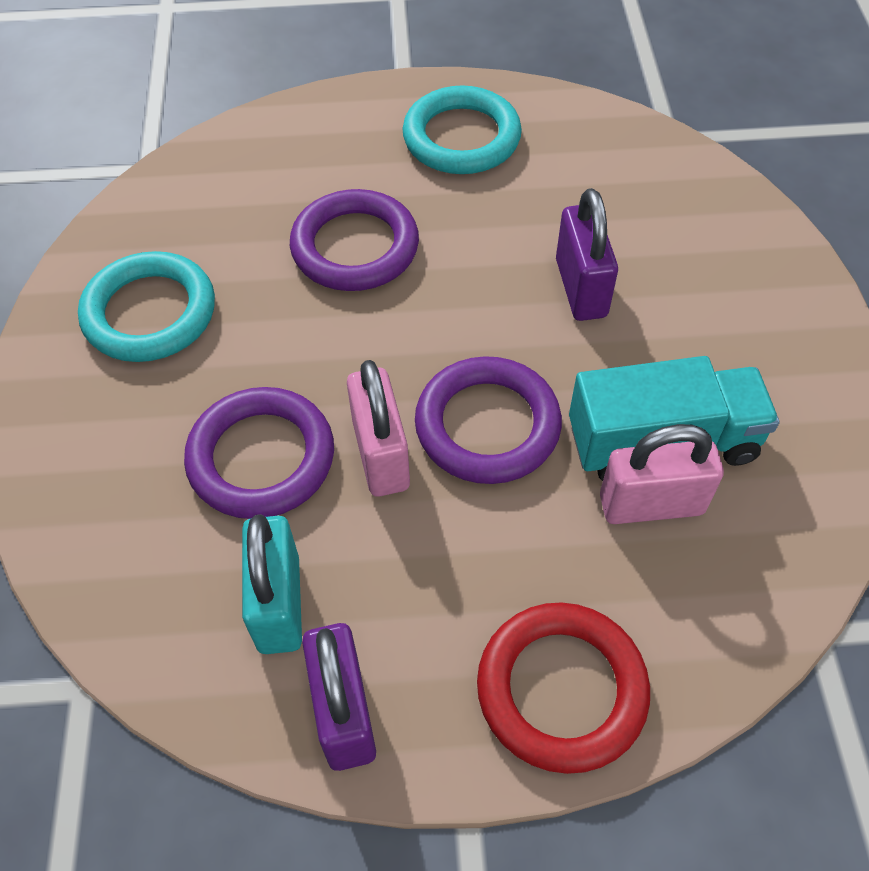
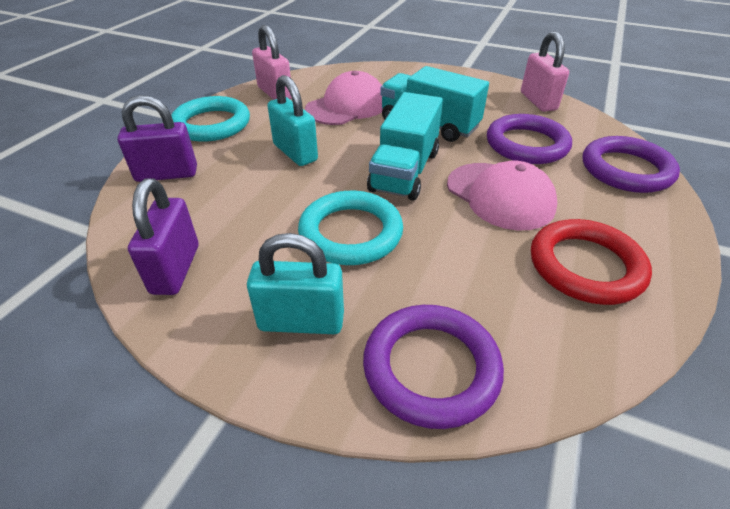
pink cap: 0 -> 2
turquoise padlock: 1 -> 2
turquoise truck: 1 -> 2

